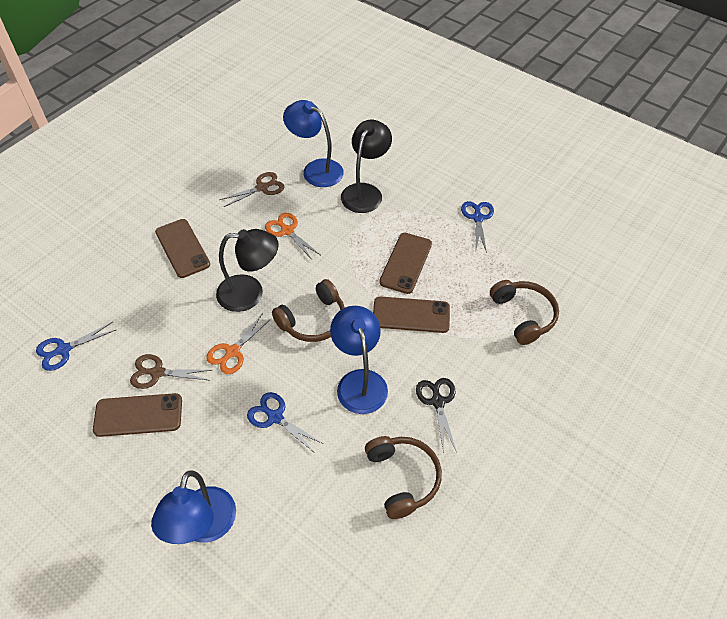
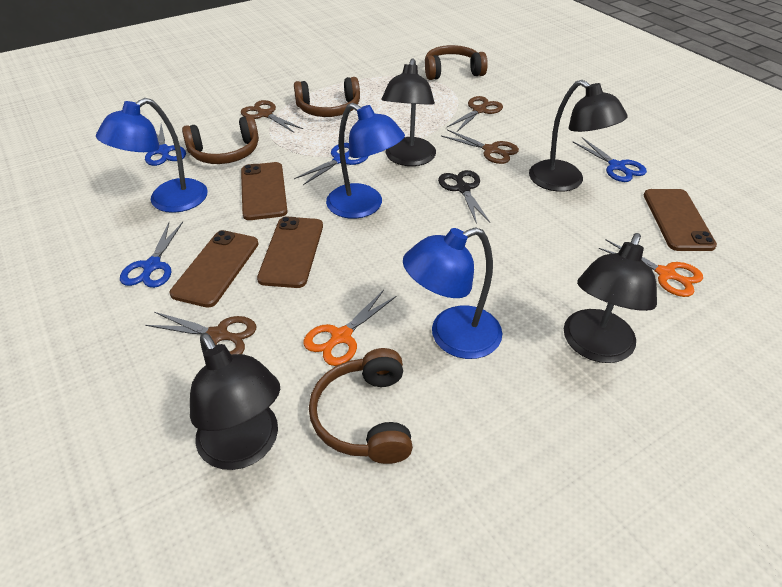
black lamp: 2 -> 4
blue scissors: 3 -> 4
brown headphones: 3 -> 4
brown scissors: 2 -> 4

